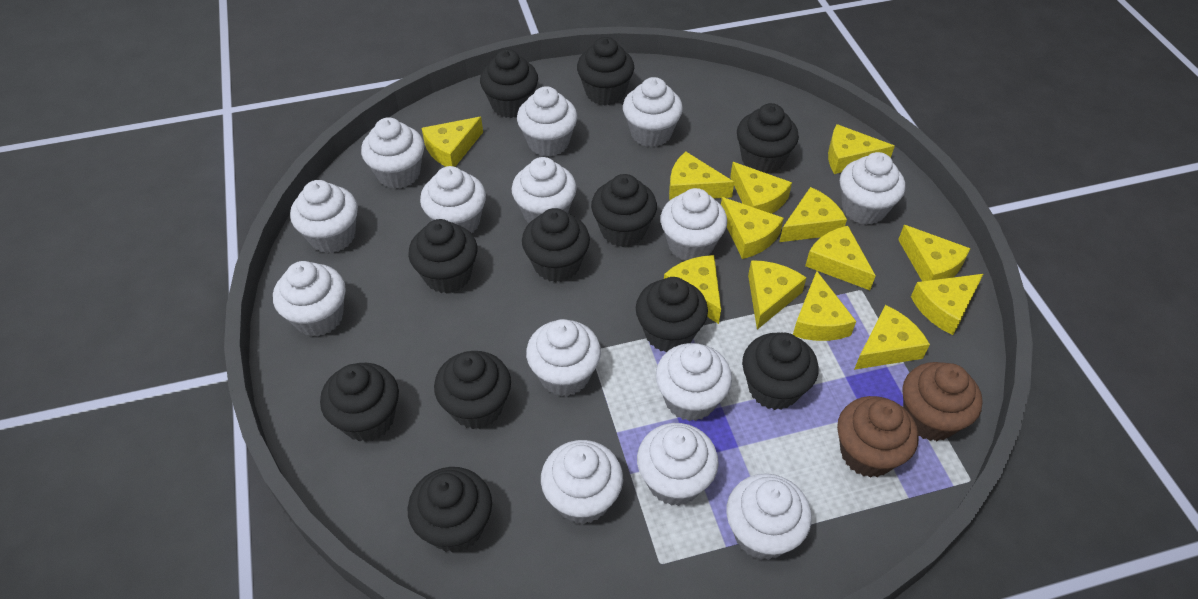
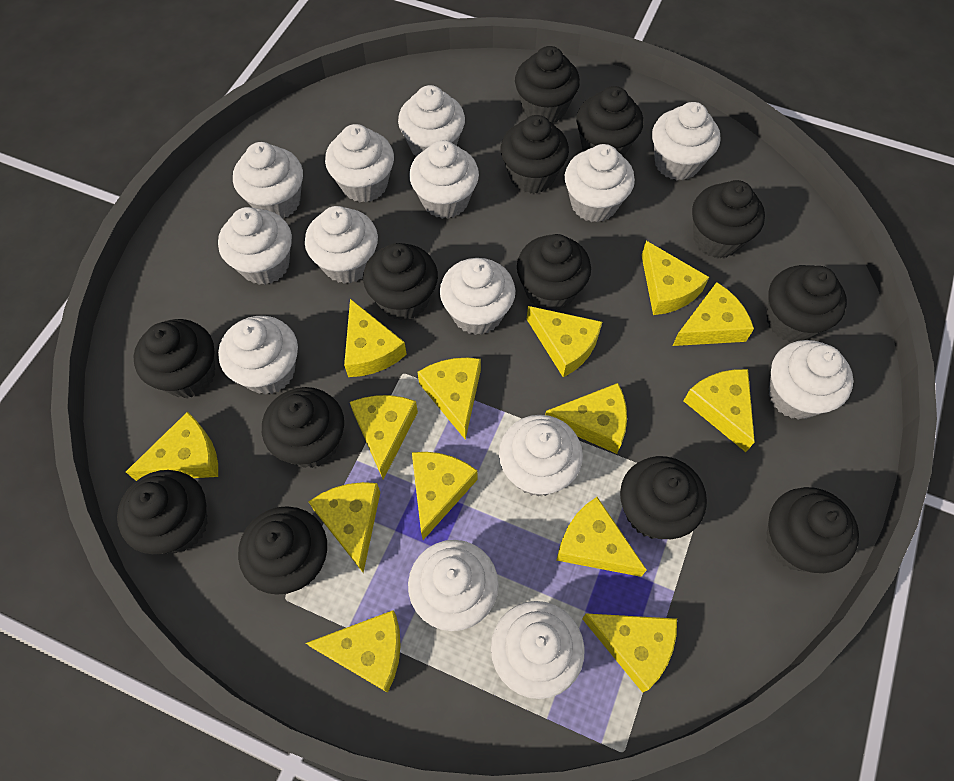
black cupcake: 11 -> 13
brown cupcake: 2 -> 0
yellow cheese: 13 -> 14

